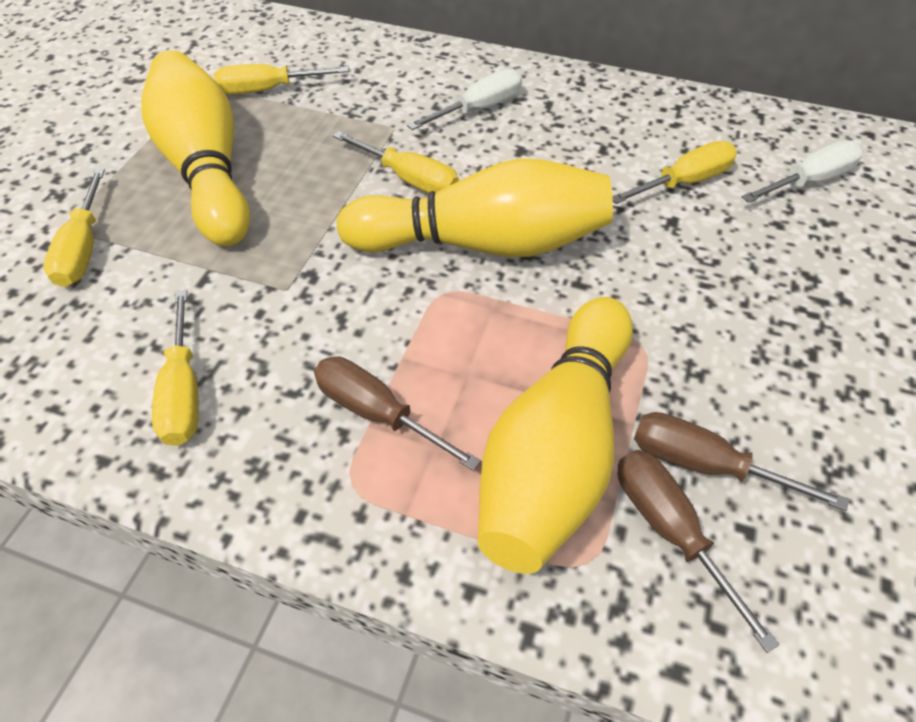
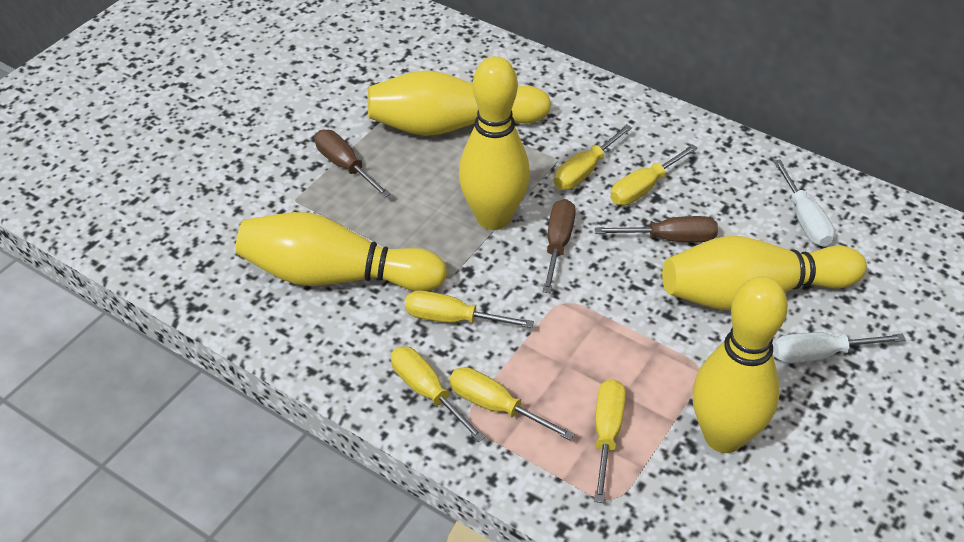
yellow bowling pin: 3 -> 5
yellow screwdriver: 5 -> 6

